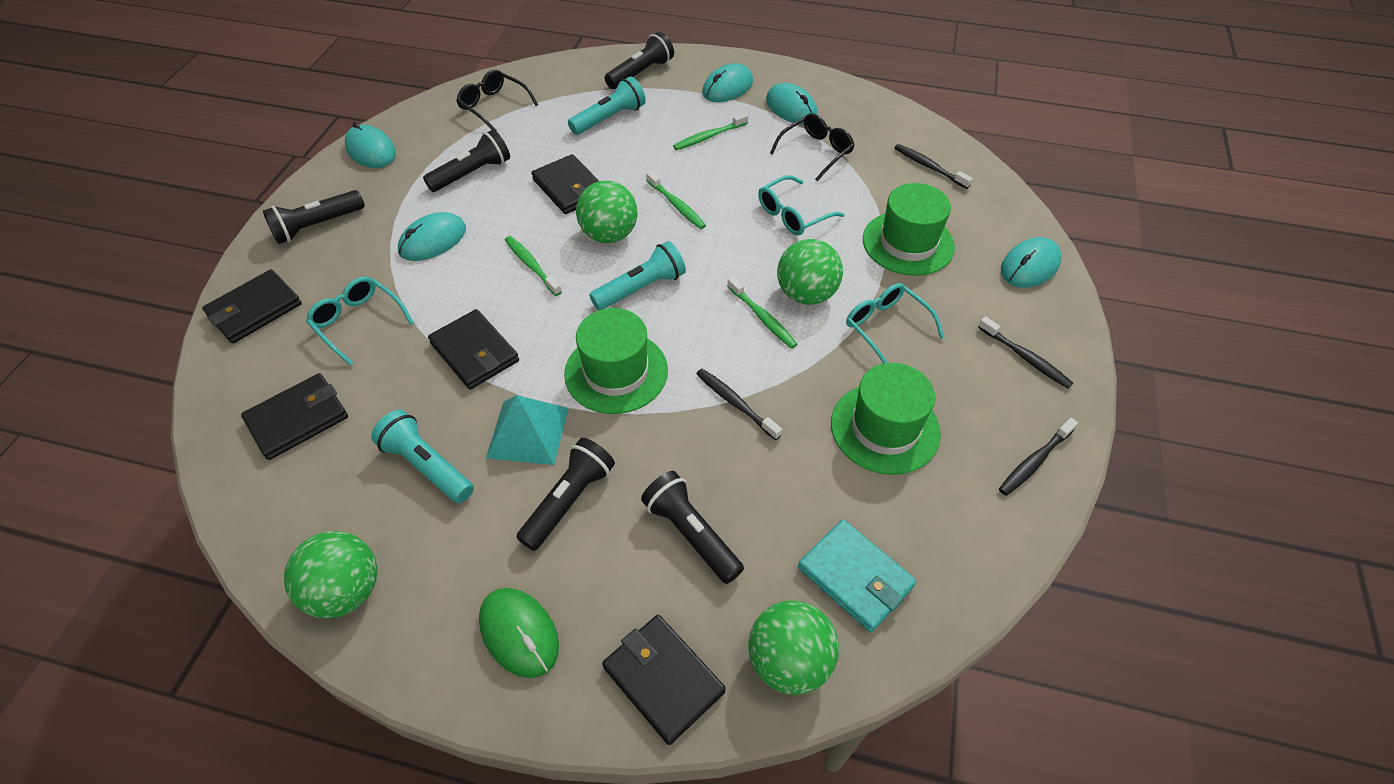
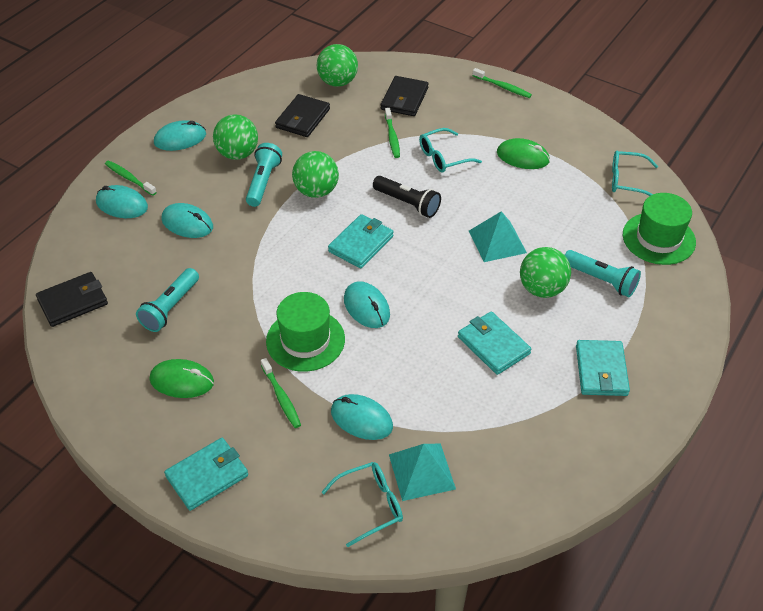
black flashlight: 5 -> 1
black glasses: 2 -> 0
black toothbrush: 4 -> 0
black wallet: 5 -> 3
green hat: 3 -> 2
green mouse: 1 -> 2
turquoise pyramid: 1 -> 2
turquoise wallet: 1 -> 4

